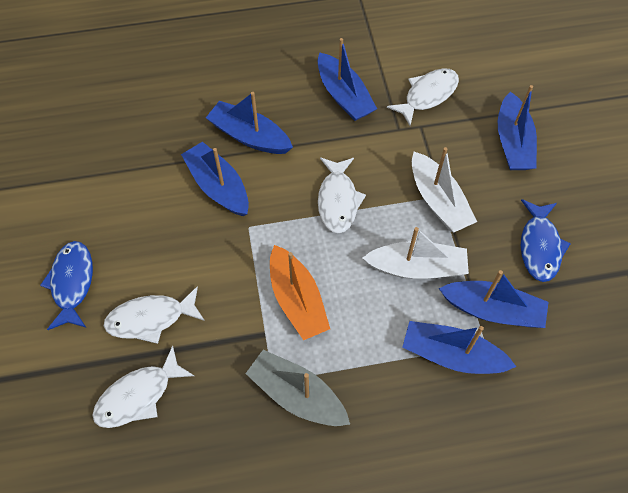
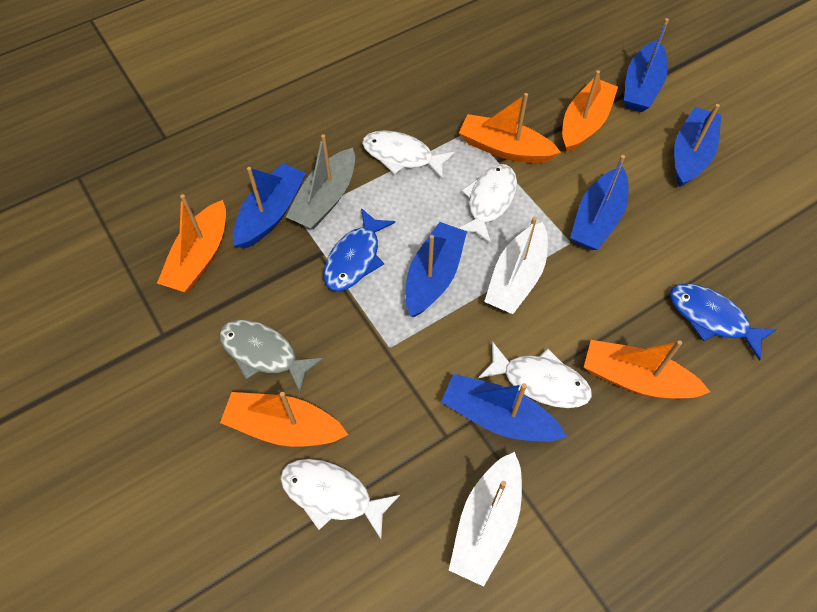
grey fish: 0 -> 1
orange boat: 1 -> 5

